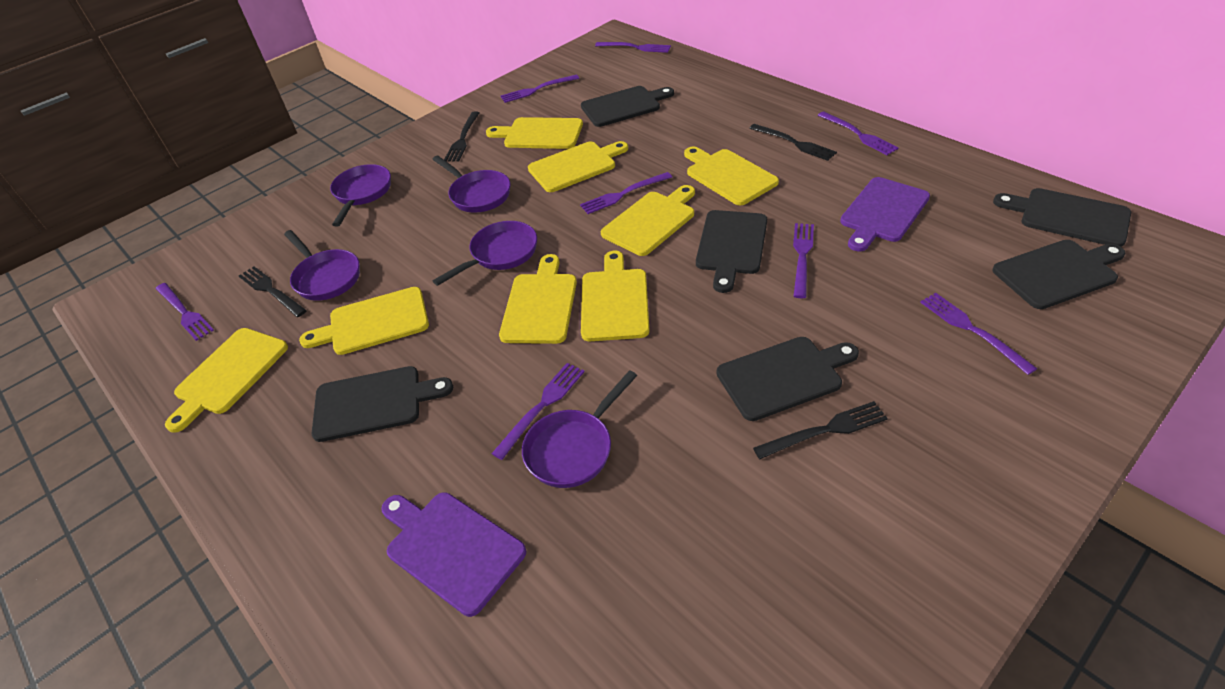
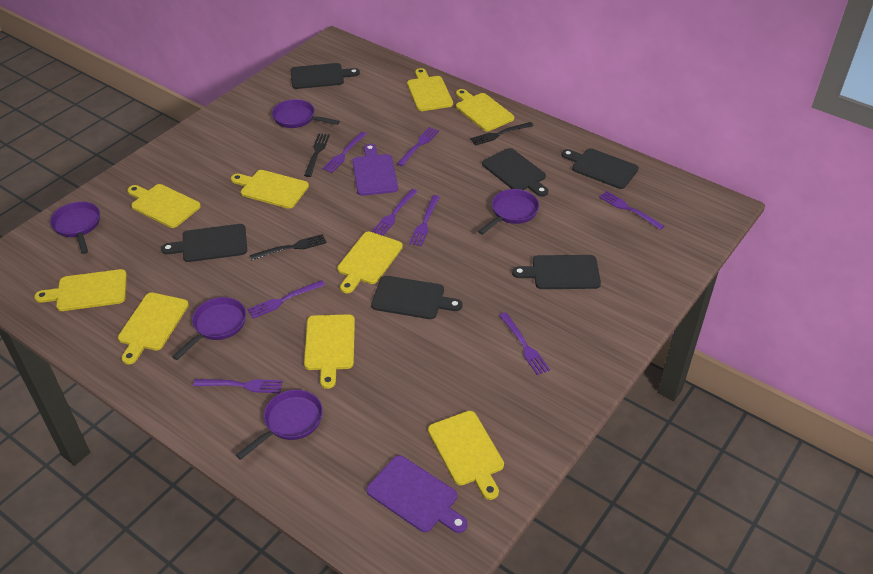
black fork: 4 -> 3
yellow cutting board: 8 -> 9

